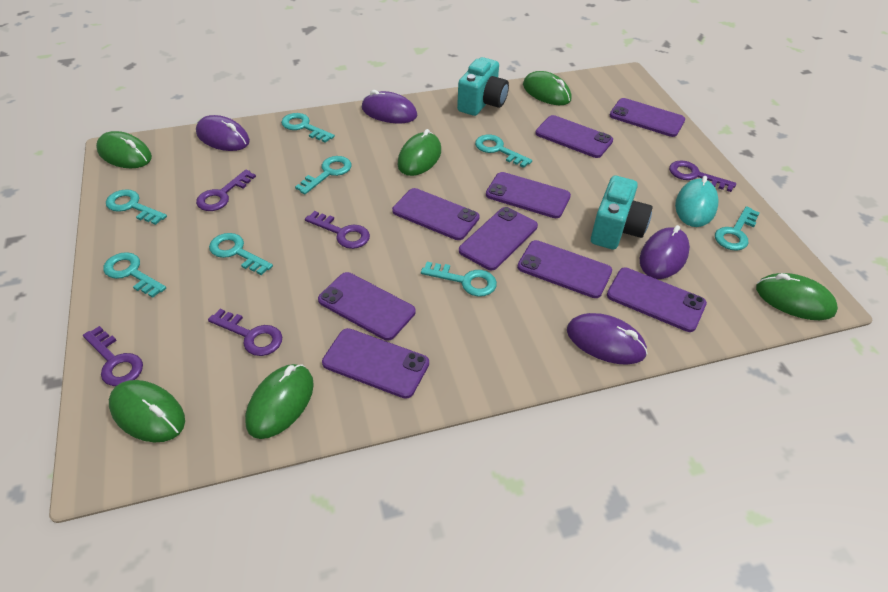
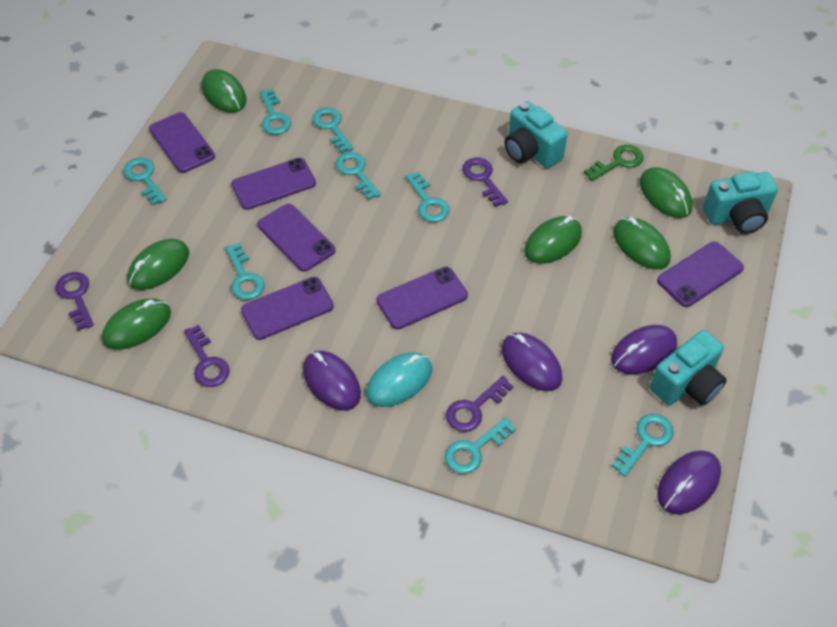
green key: 0 -> 1
purple key: 5 -> 4
purple phone: 9 -> 6
turquoise camera: 2 -> 3

